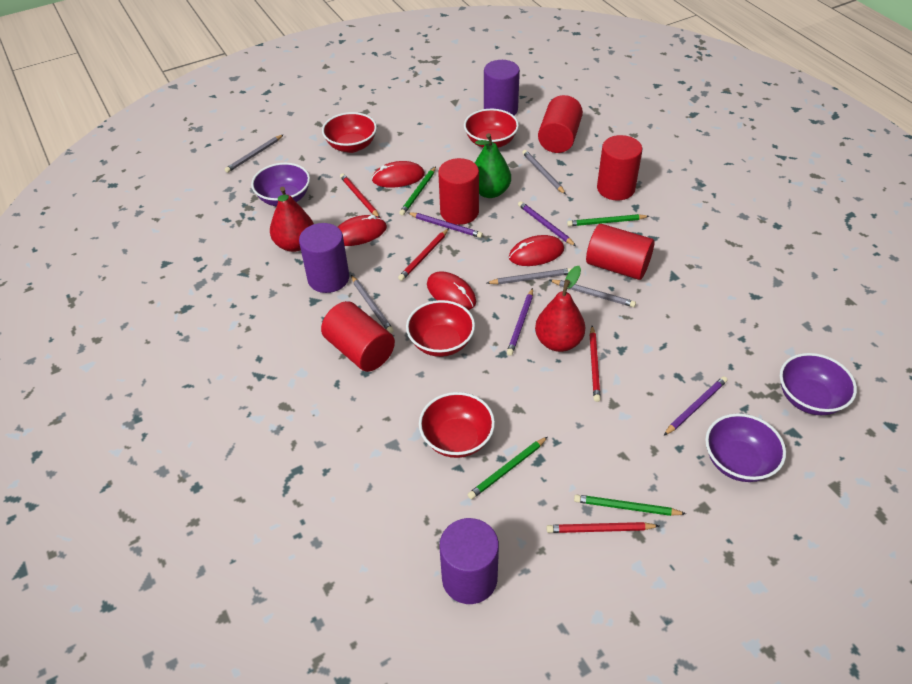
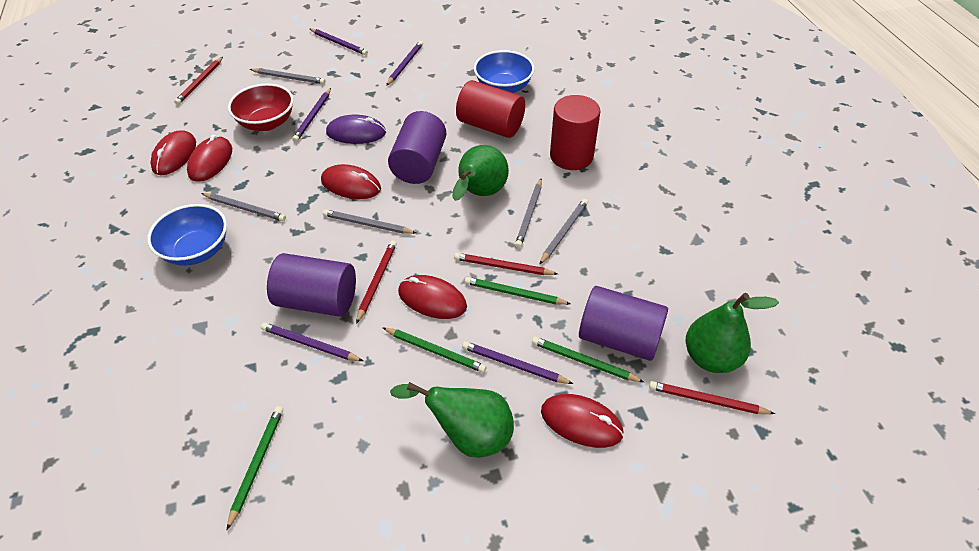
blue bowl: 0 -> 2
green pear: 1 -> 3
purple bowl: 3 -> 0
purple mouse: 0 -> 1
purple pencil: 4 -> 5
red bowl: 4 -> 1
red cylinder: 5 -> 2
red mouse: 4 -> 5
red pear: 2 -> 0

